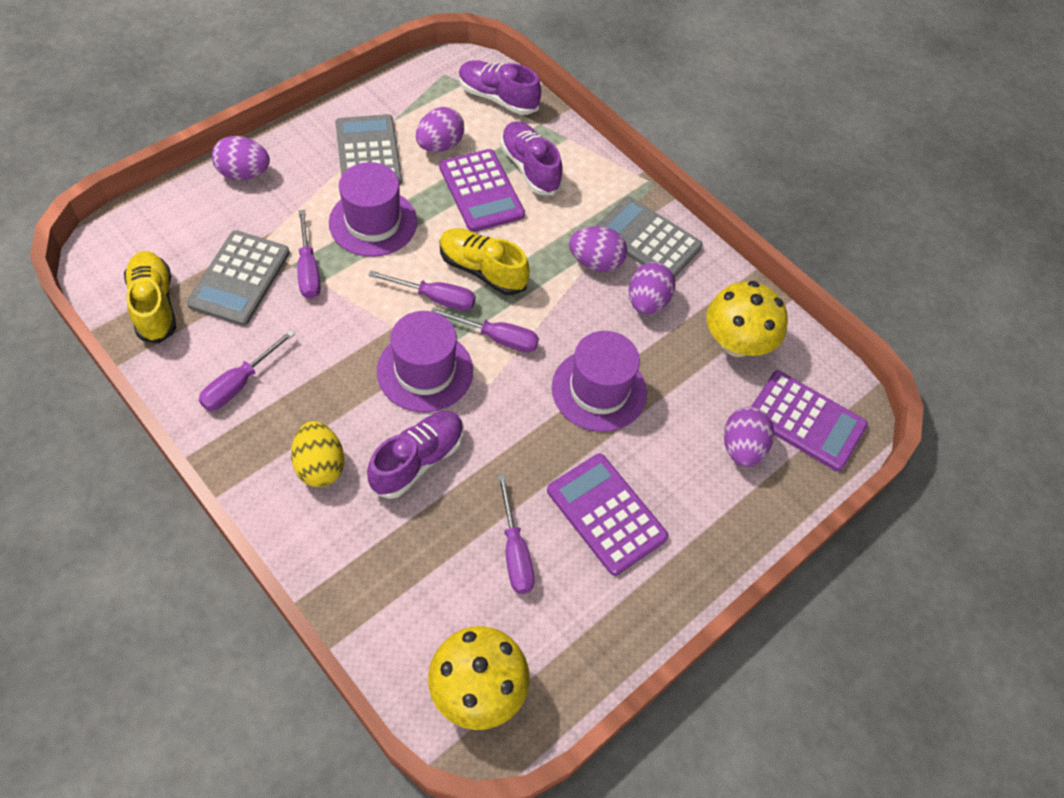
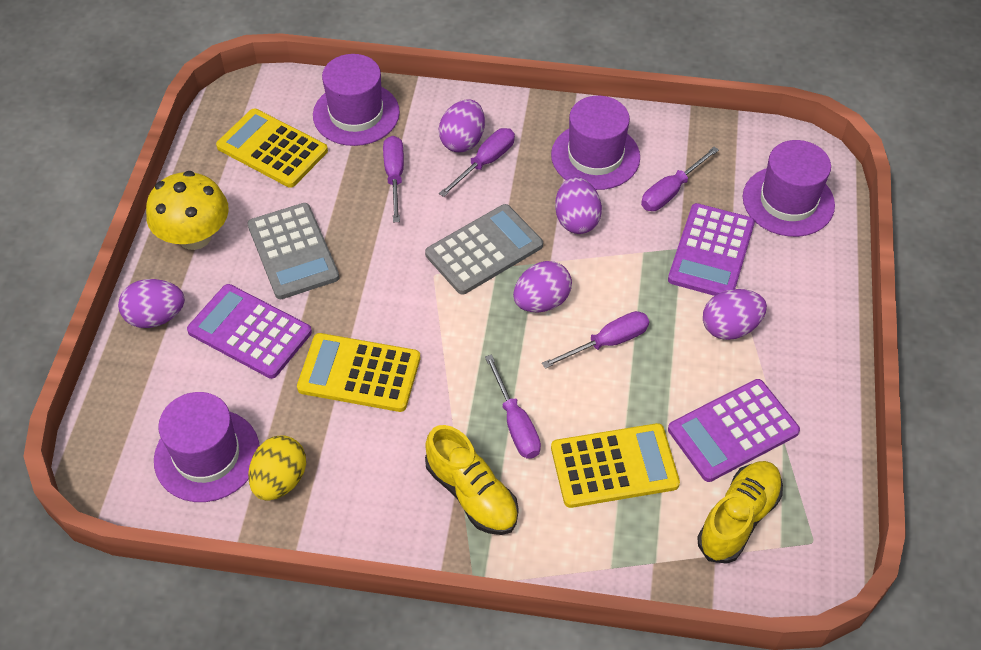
grey calculator: 3 -> 2
purple hat: 3 -> 4
purple shoe: 3 -> 0
yellow calculator: 0 -> 3
yellow mushroom: 2 -> 1

